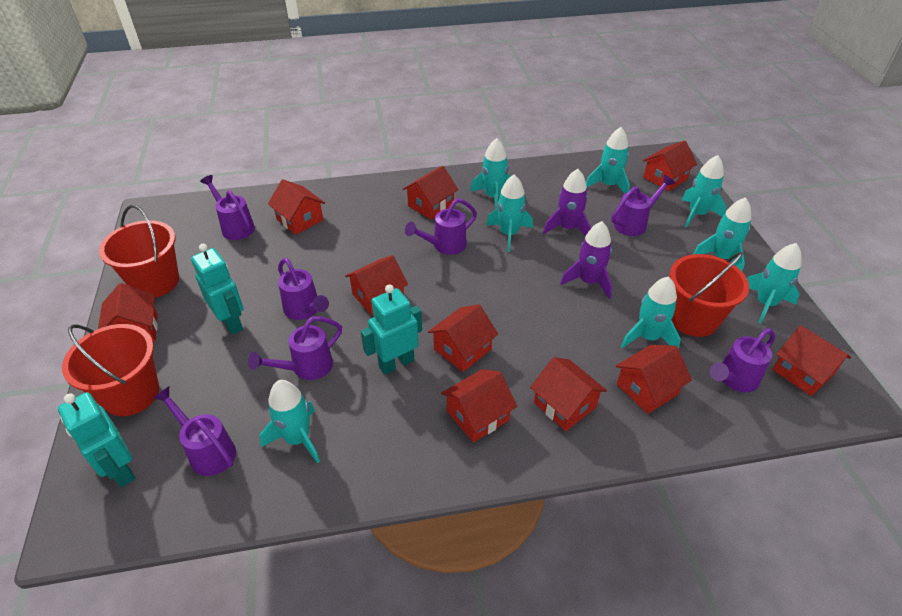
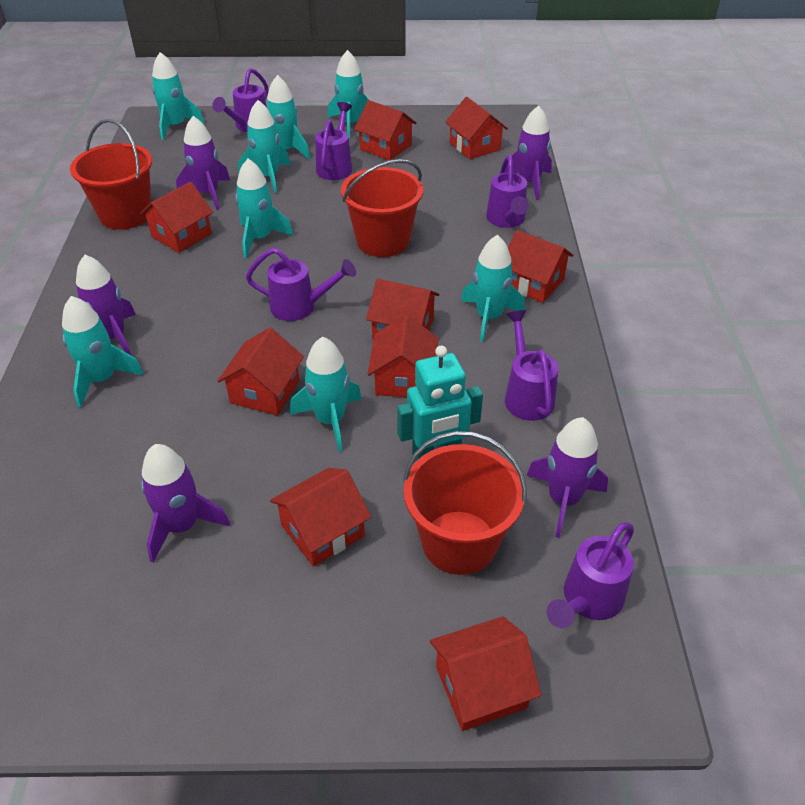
purple rocket: 2 -> 5
purple watering can: 7 -> 6
red house: 10 -> 9
turquoise robot: 3 -> 1

